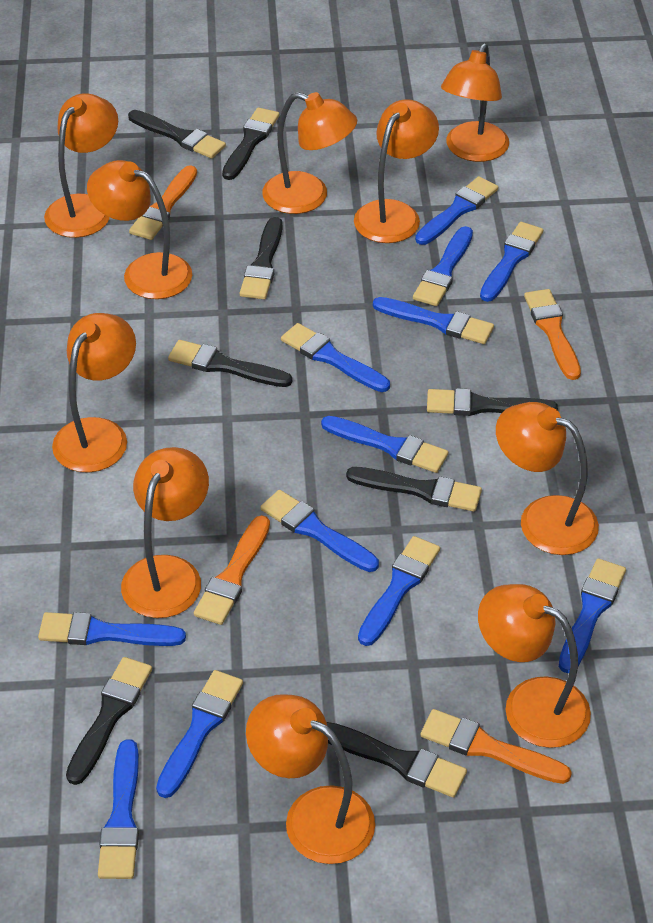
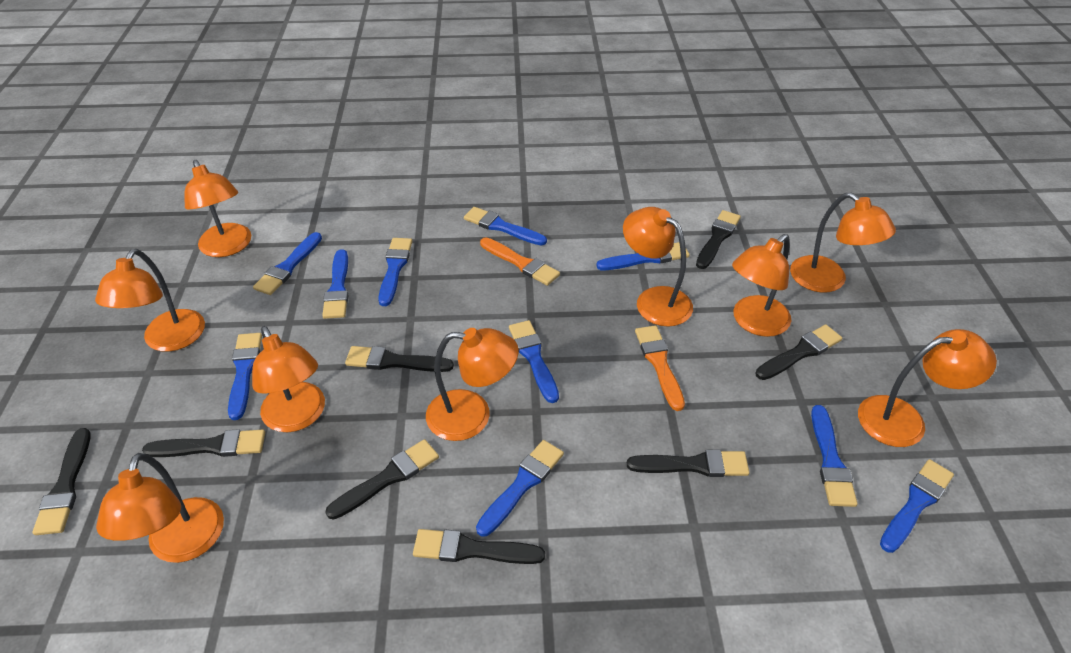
blue brush: 12 -> 10
orange brush: 4 -> 2
orange lamp: 10 -> 9

